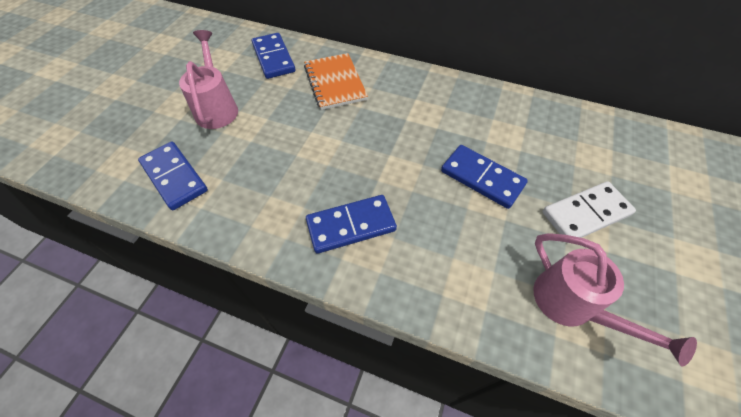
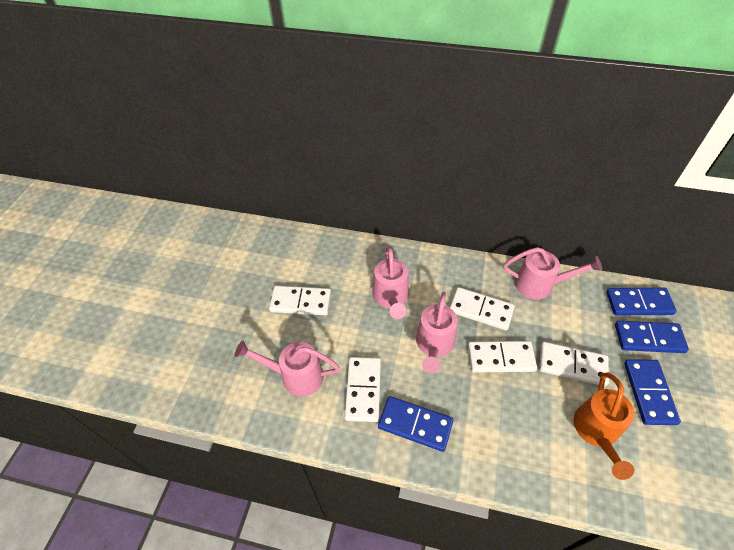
orange notebook: 1 -> 0
orange watering can: 0 -> 1
pink watering can: 2 -> 4
white domino: 1 -> 5

